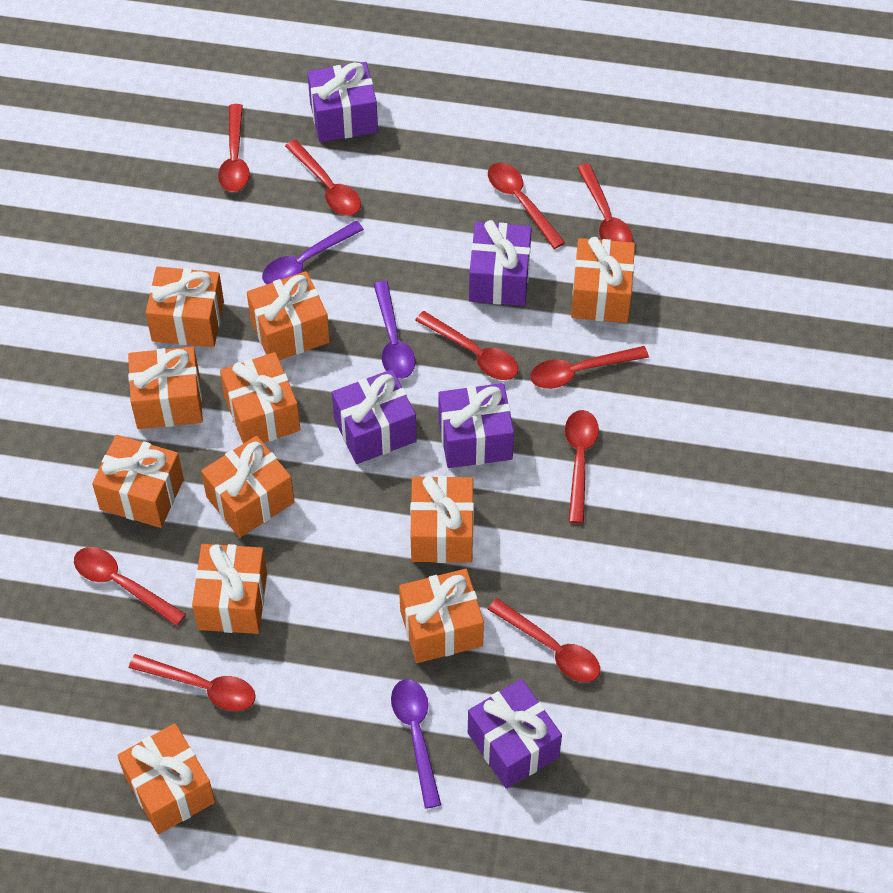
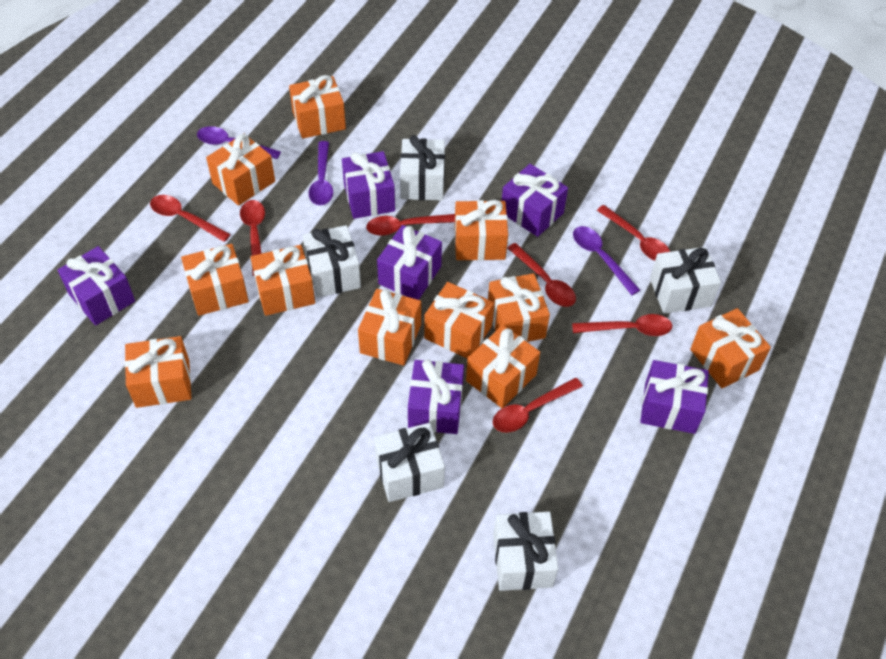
purple gift: 5 -> 6
red spoon: 10 -> 7
white gift: 0 -> 5

